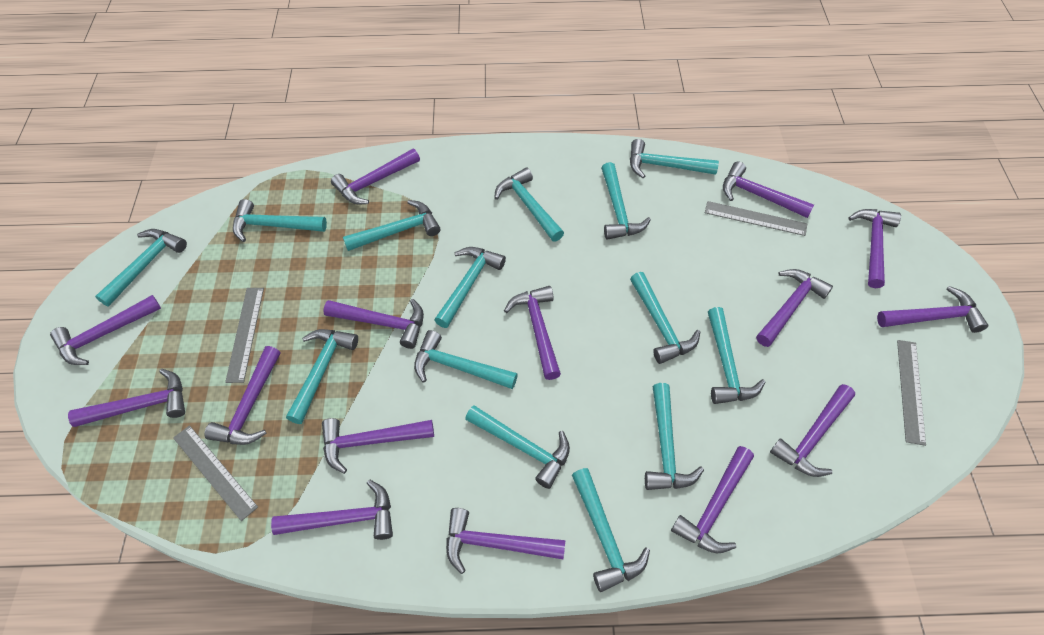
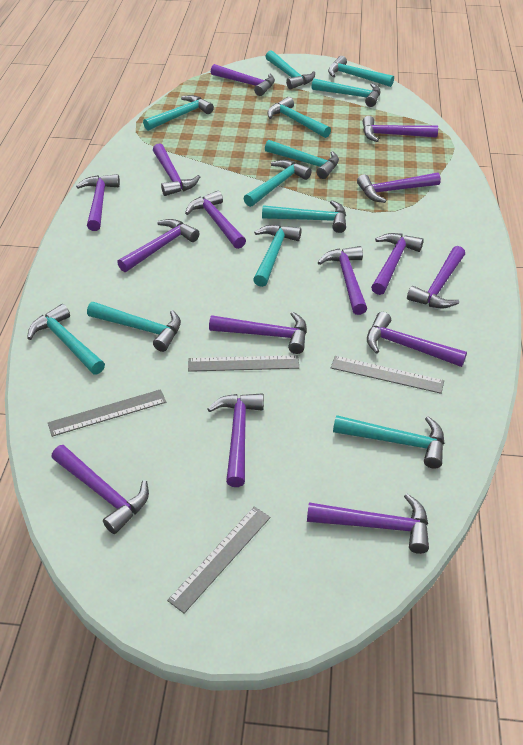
turquoise hammer: 14 -> 12

